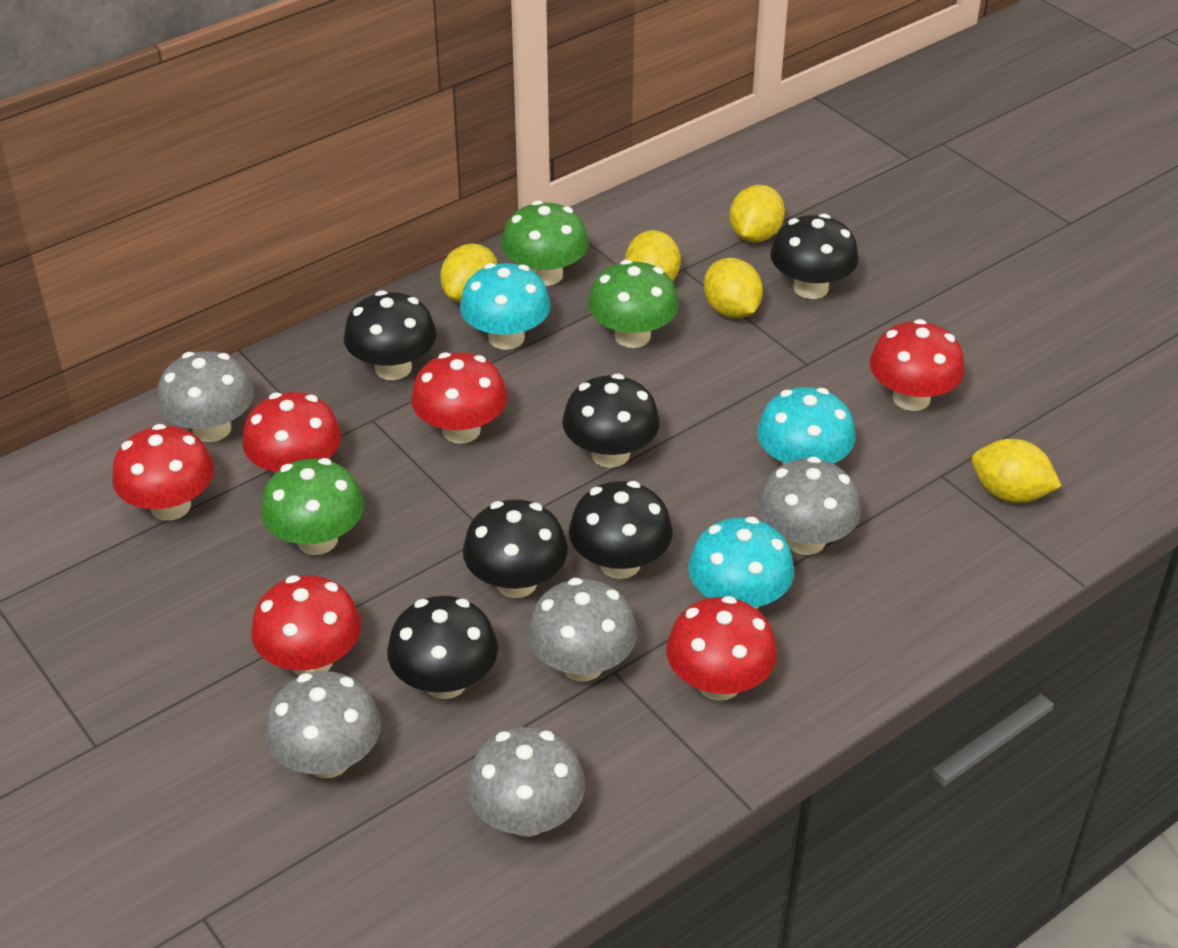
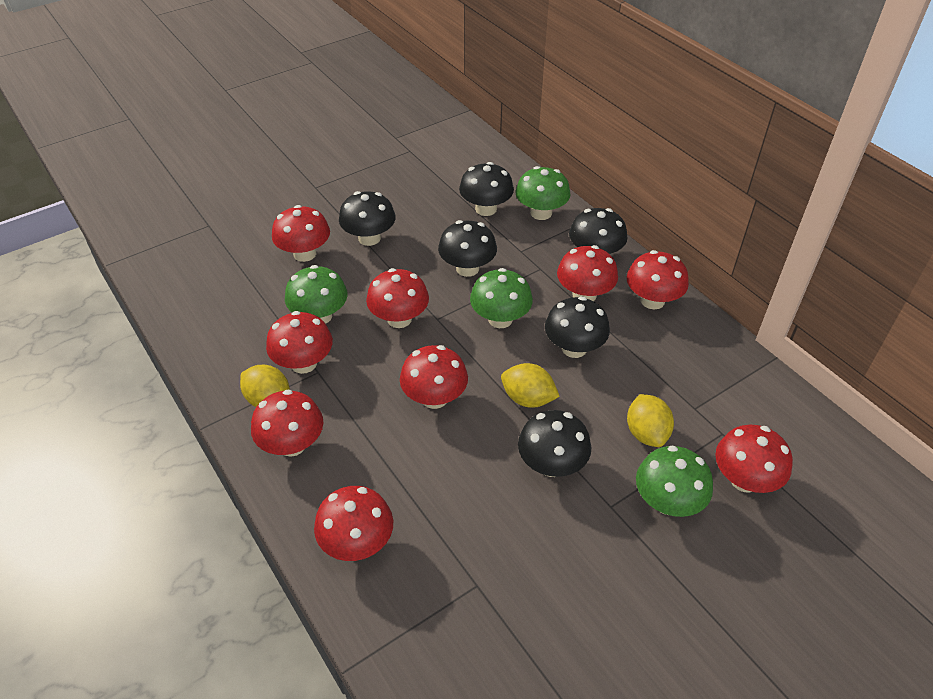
green mushroom: 3 -> 4
grey mushroom: 5 -> 0
red mushroom: 6 -> 9
turquoise mushroom: 3 -> 0
yellow lemon: 5 -> 3

